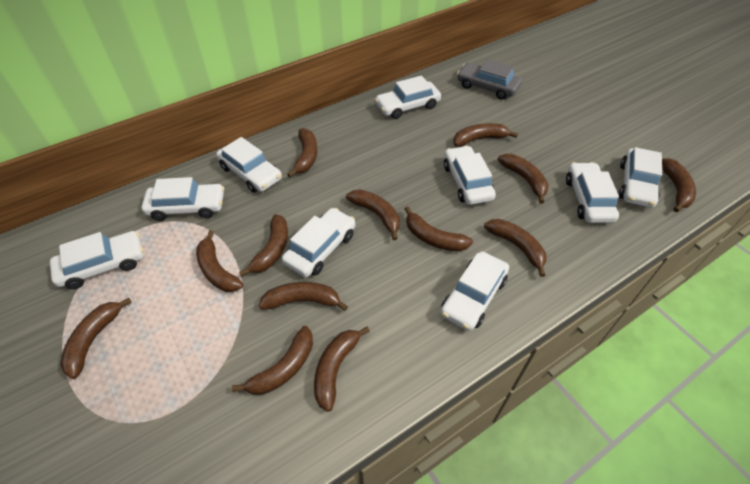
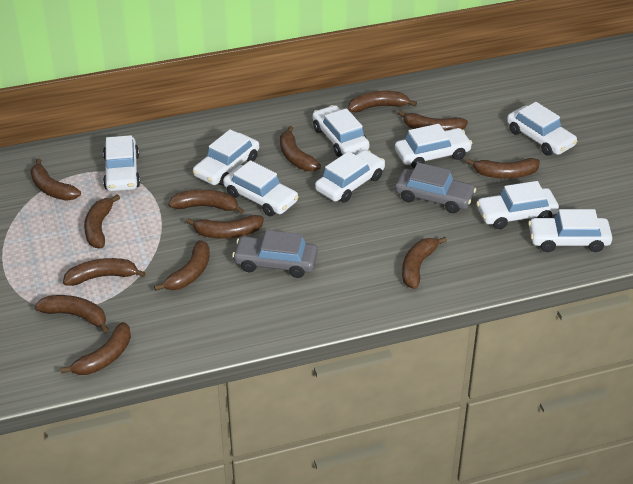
grey car: 1 -> 2

